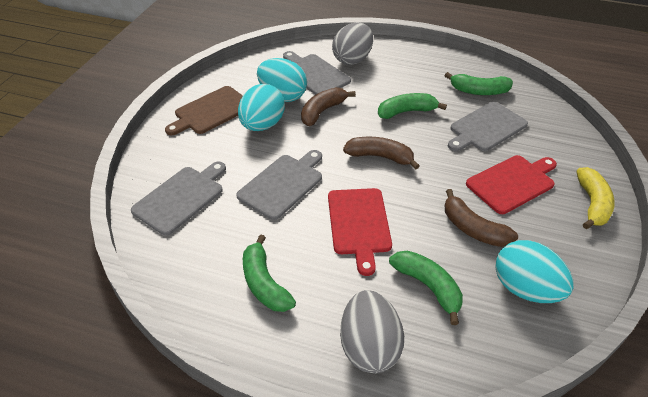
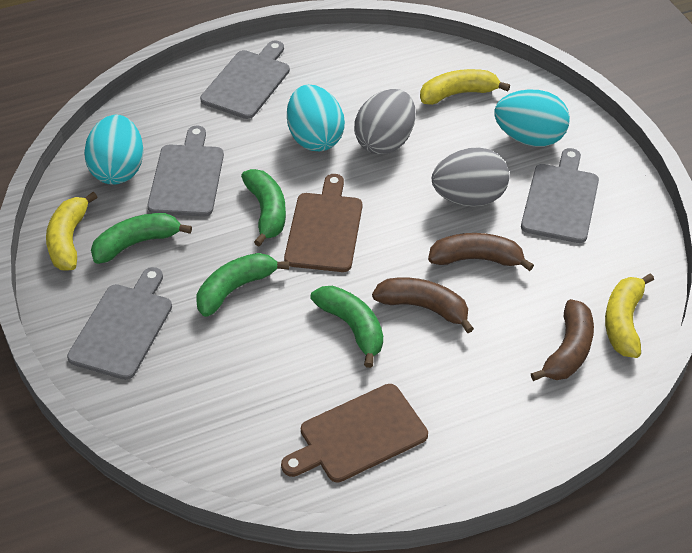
brown cutting board: 1 -> 2
red cutting board: 2 -> 0
yellow banana: 1 -> 3

